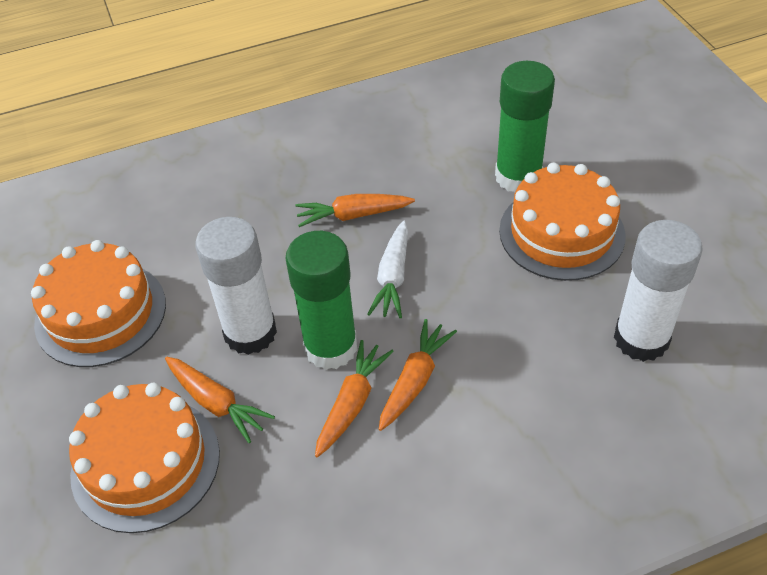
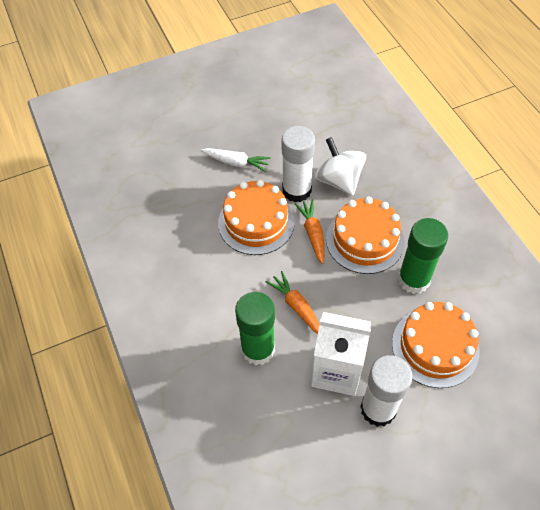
orange carrot: 4 -> 2
white carton: 0 -> 1
white spinning top: 0 -> 1

